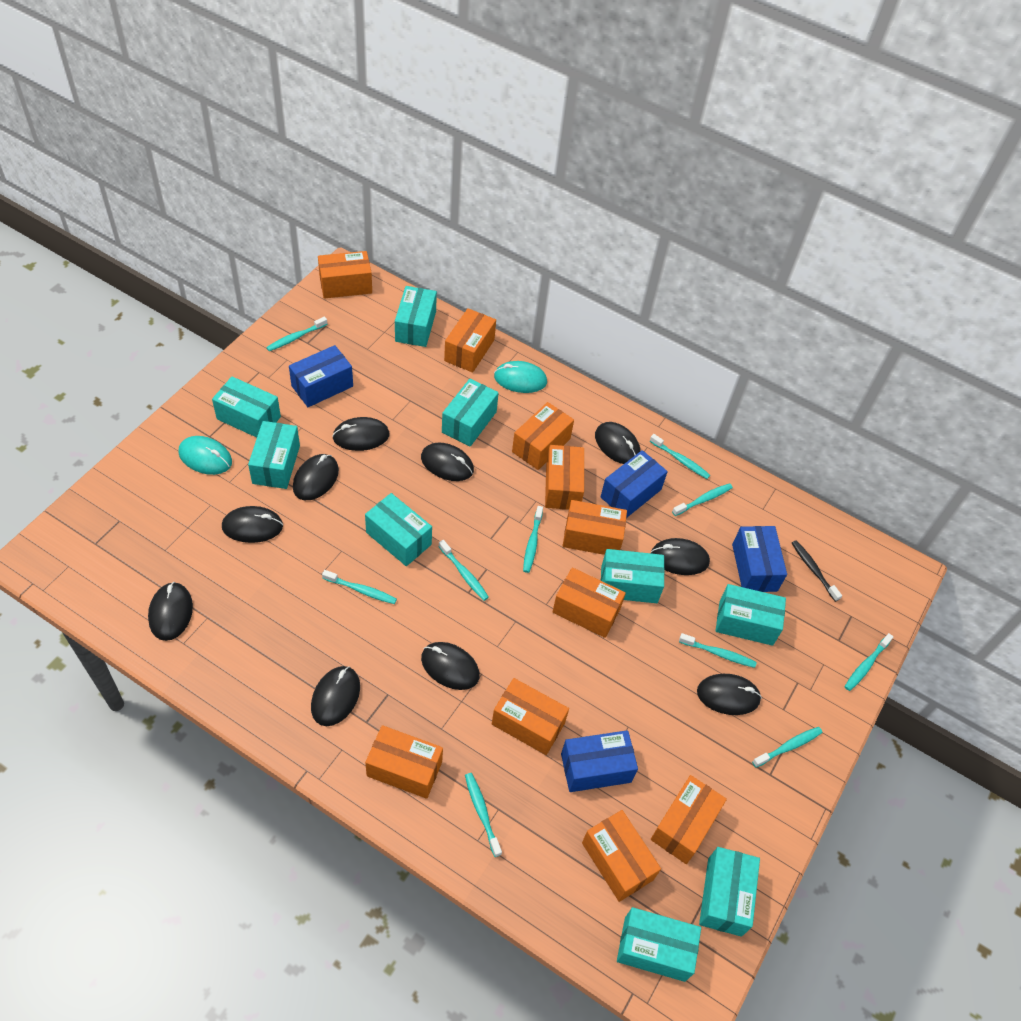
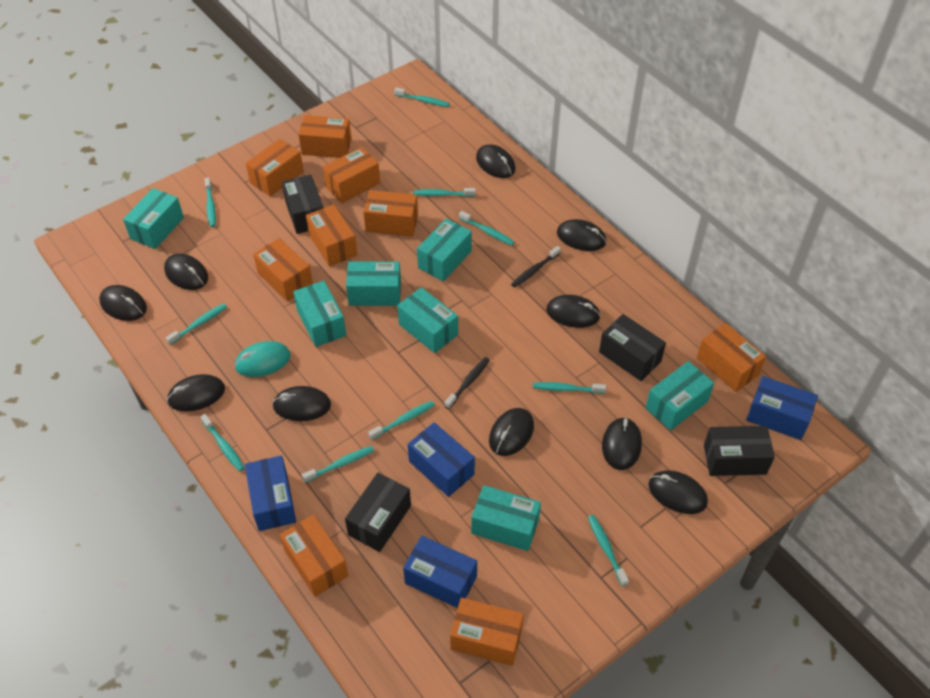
black box: 0 -> 4
black toothbrush: 1 -> 2
orange box: 10 -> 9
turquoise box: 9 -> 7
turquoise mouse: 2 -> 1

